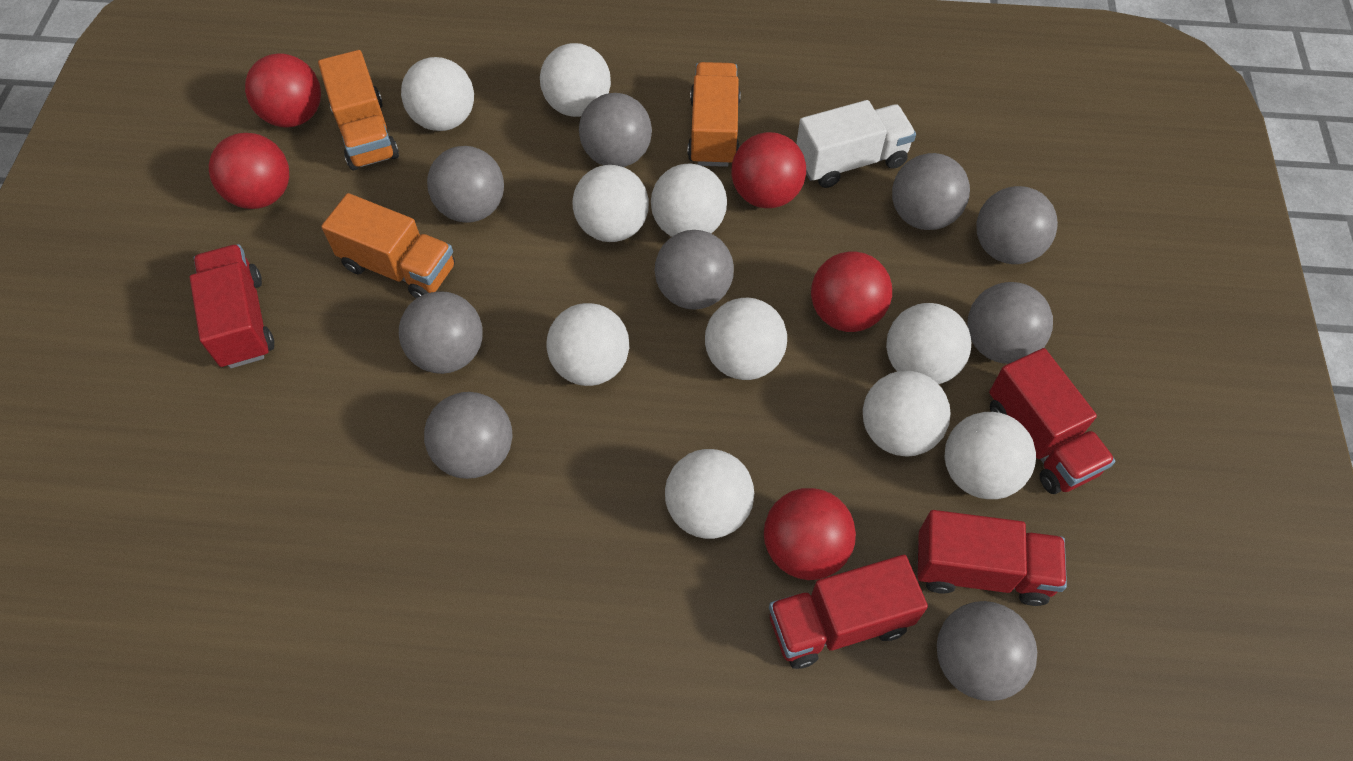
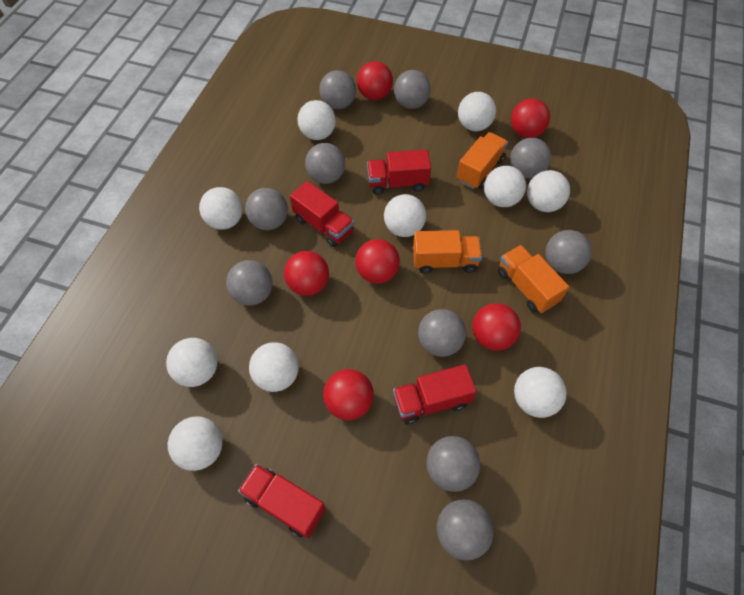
grey ball: 9 -> 10
red ball: 5 -> 6
white truck: 1 -> 0

